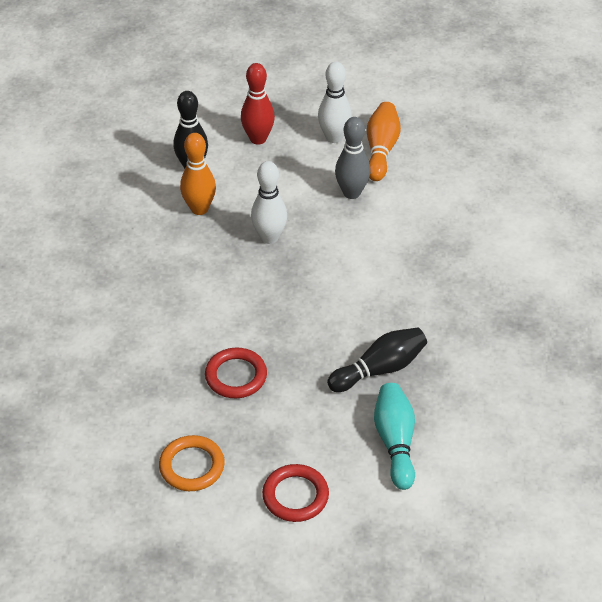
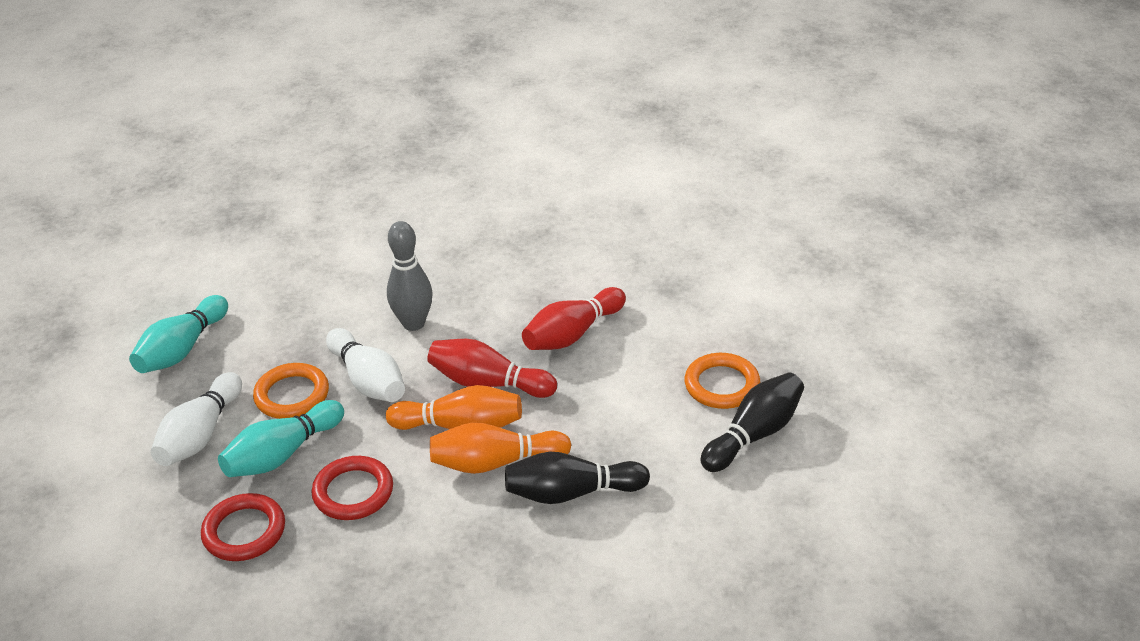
orange ring: 1 -> 2
red bowling pin: 1 -> 2
turquoise bowling pin: 1 -> 2

